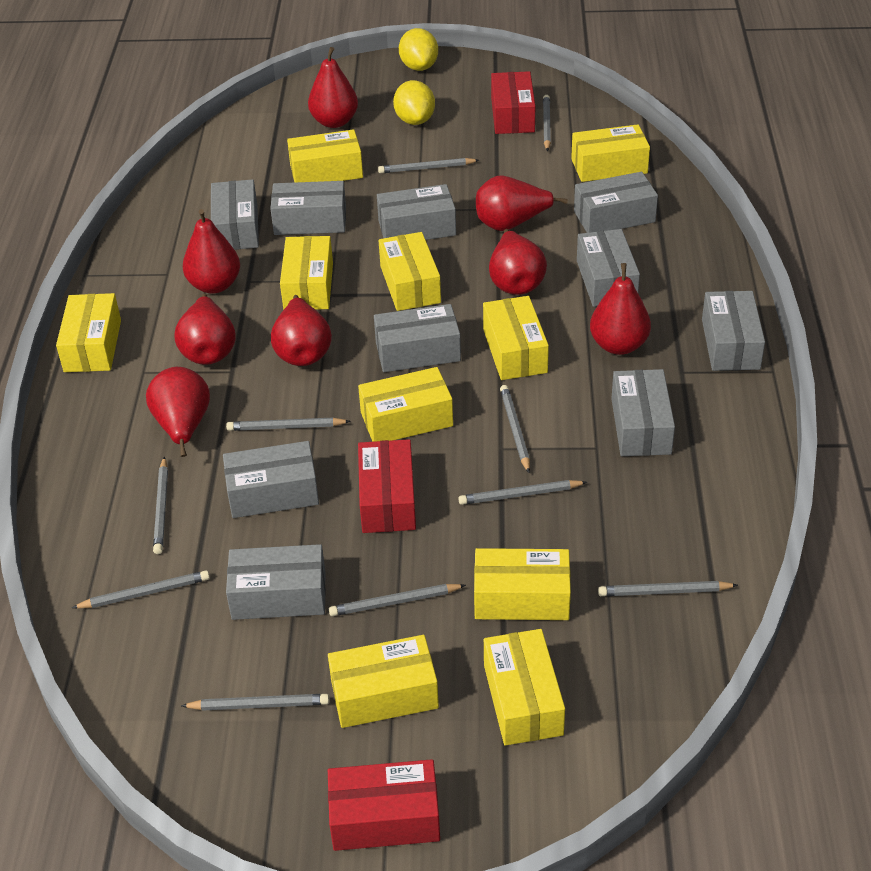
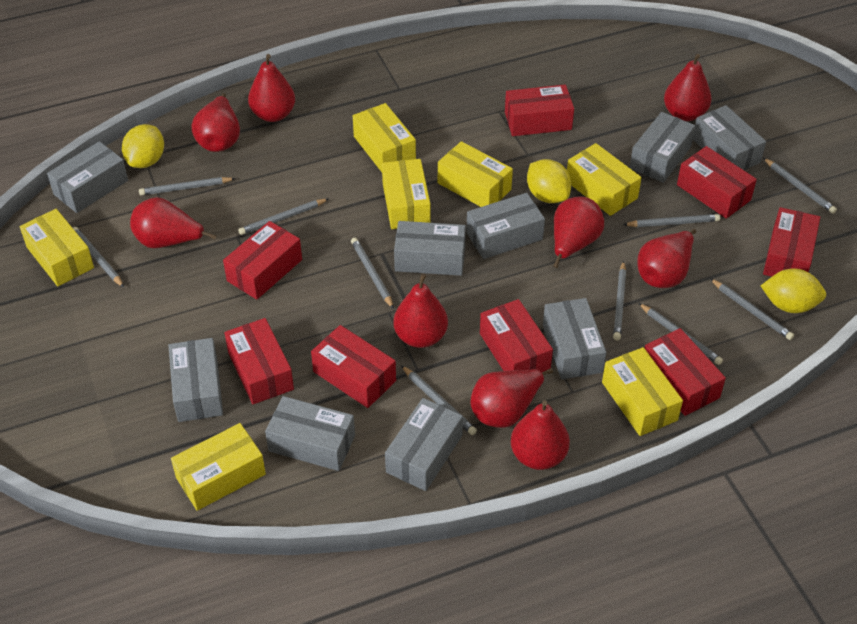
grey box: 10 -> 9
red box: 3 -> 8
red pear: 8 -> 9
yellow box: 10 -> 7
yellow lemon: 2 -> 3

